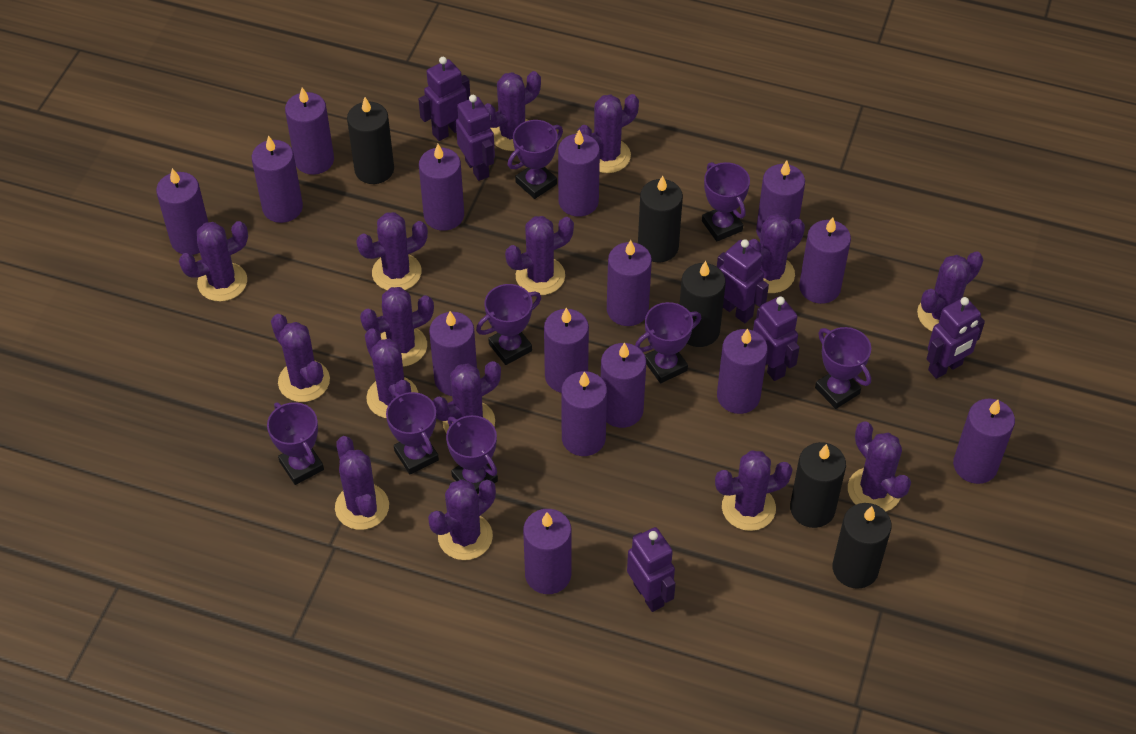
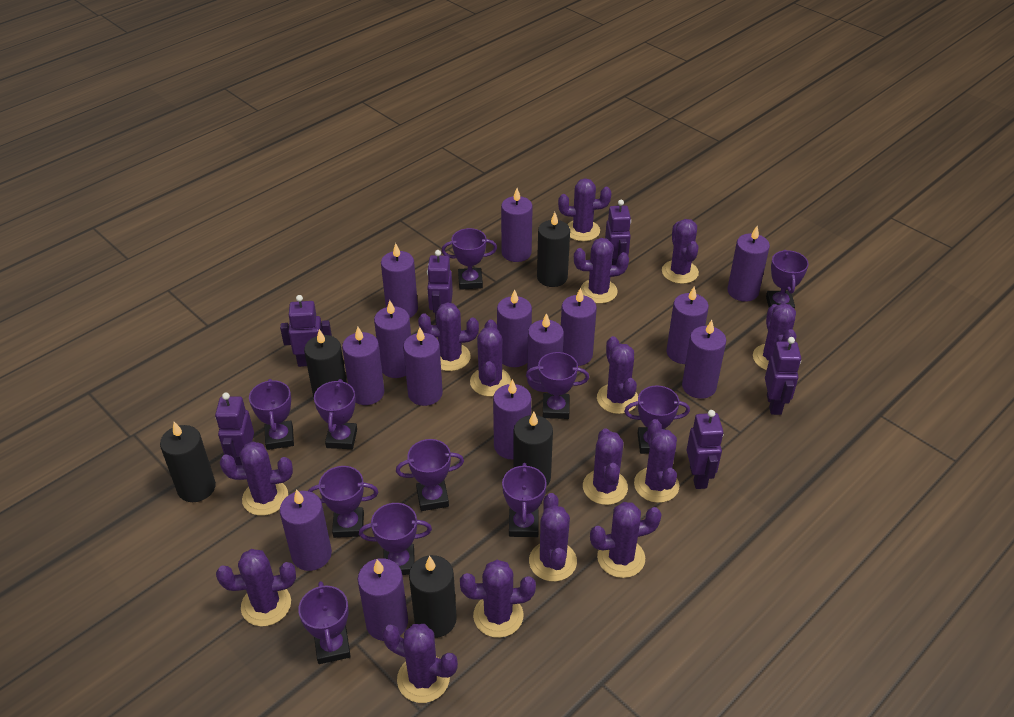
purple candle: 15 -> 14
purple trophy: 8 -> 11

